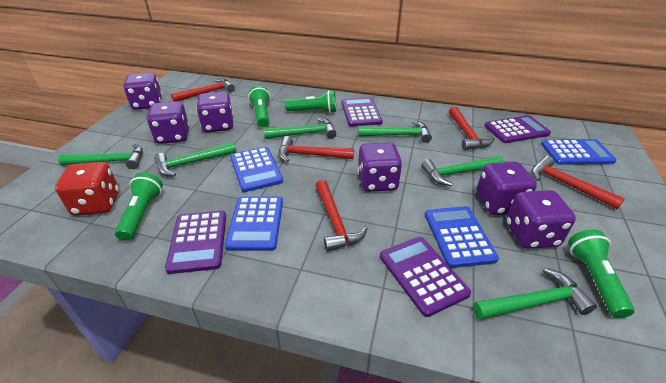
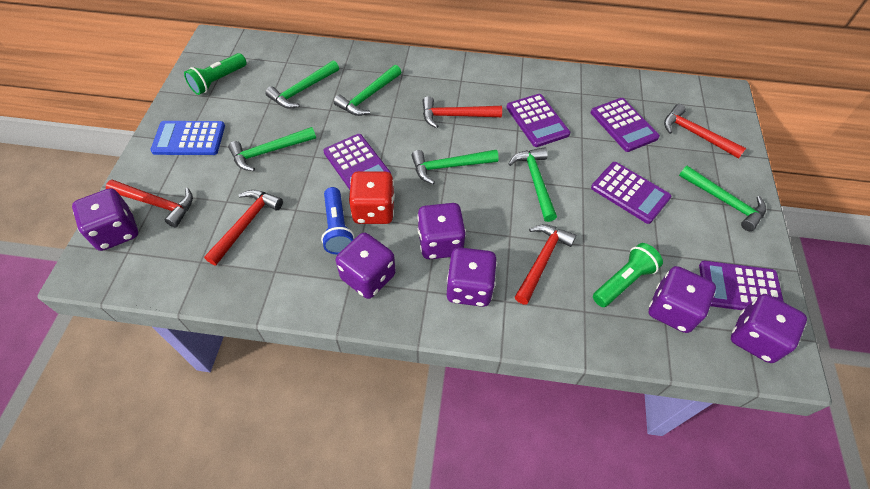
blue calculator: 4 -> 1
blue flashlight: 0 -> 1
green flashlight: 4 -> 2
purple calculator: 4 -> 5

